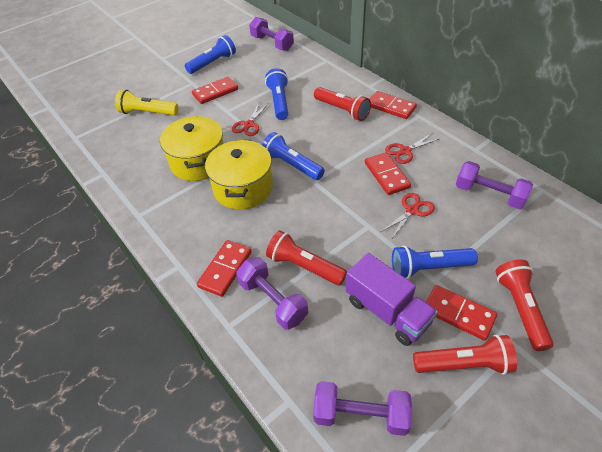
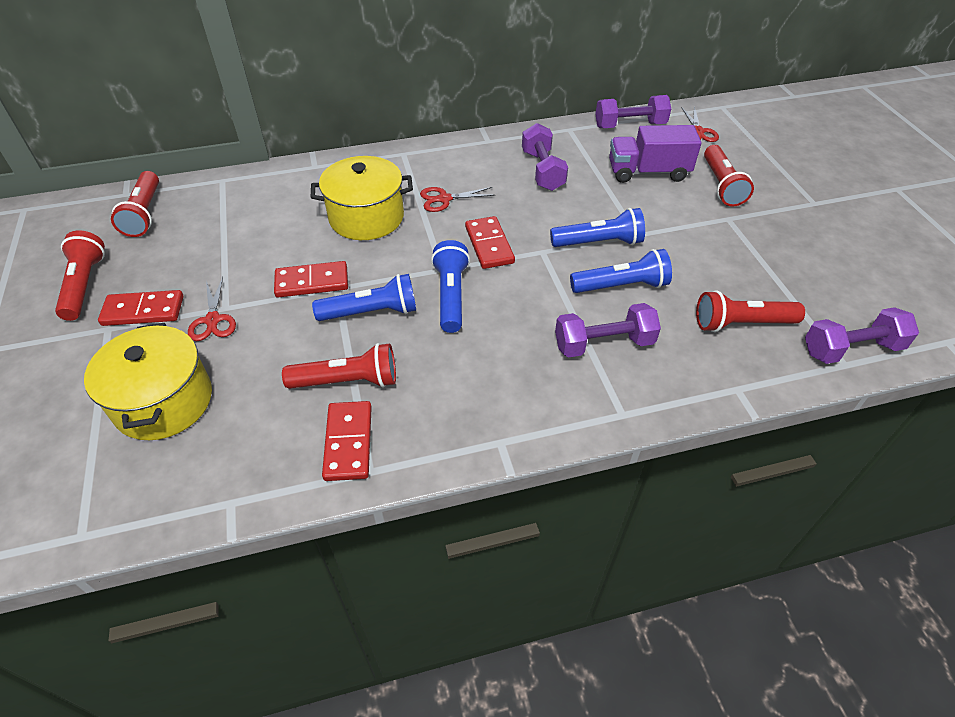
red domino: 5 -> 4
red flashlight: 4 -> 5
yellow flashlight: 1 -> 0

